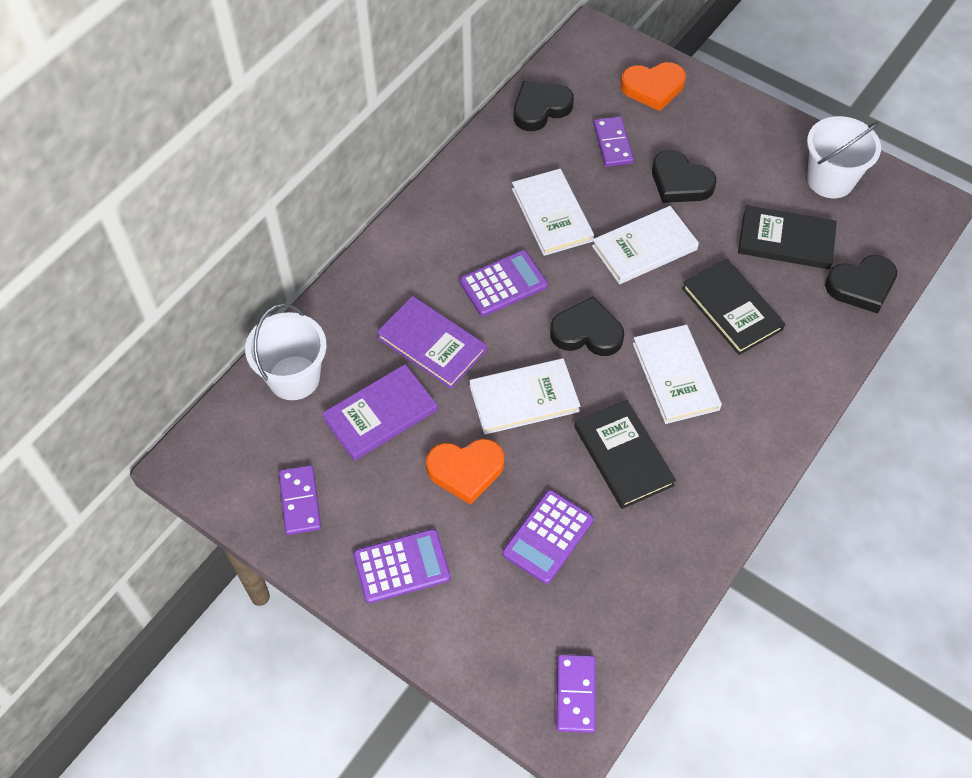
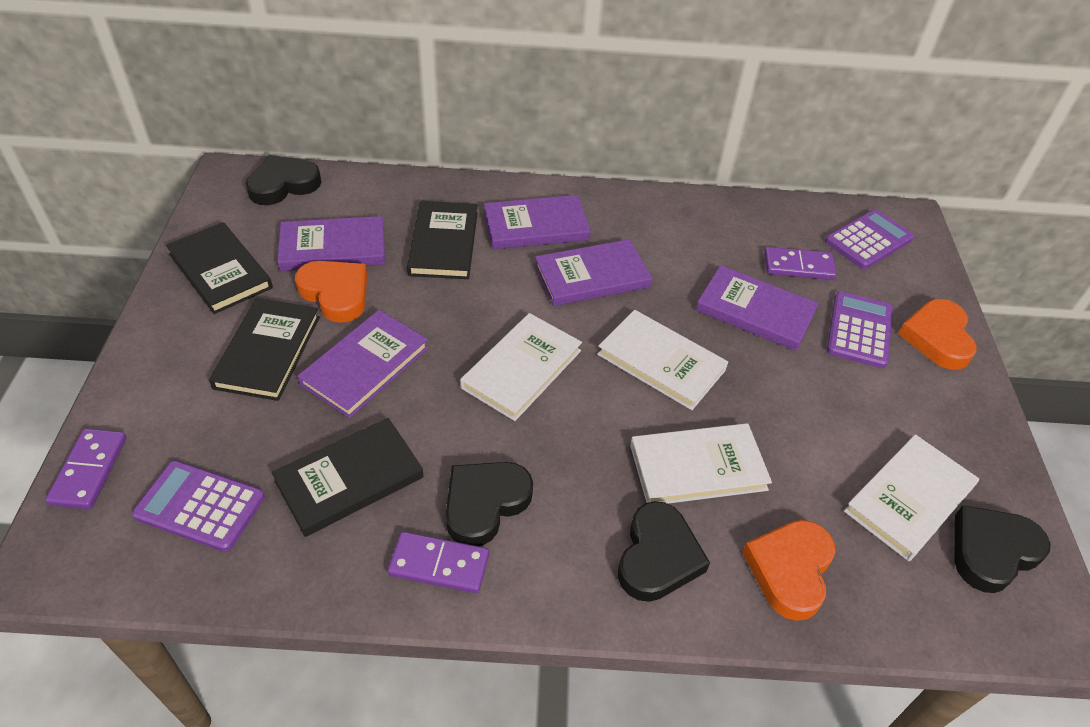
black book: 3 -> 4
orange heart: 2 -> 3
purple book: 2 -> 5
white bucket: 2 -> 0

